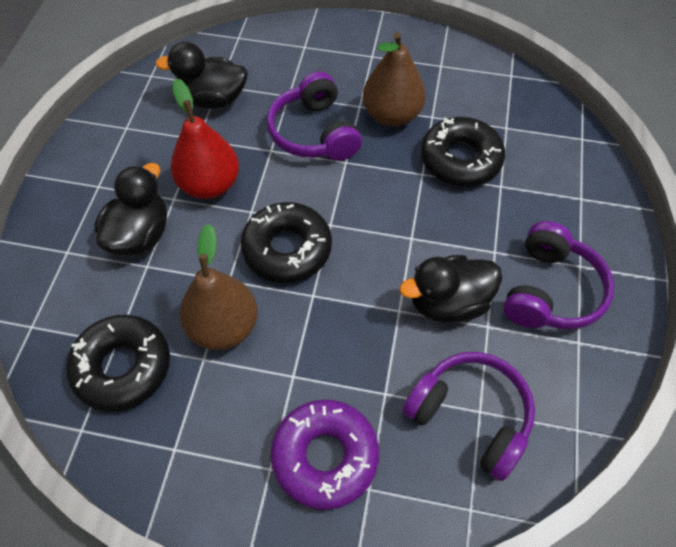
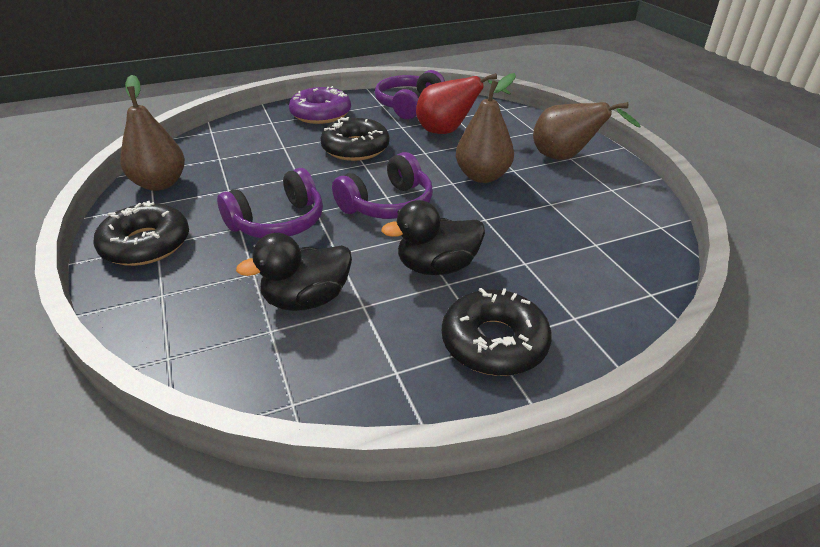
black duck: 3 -> 2
brown pear: 2 -> 3

